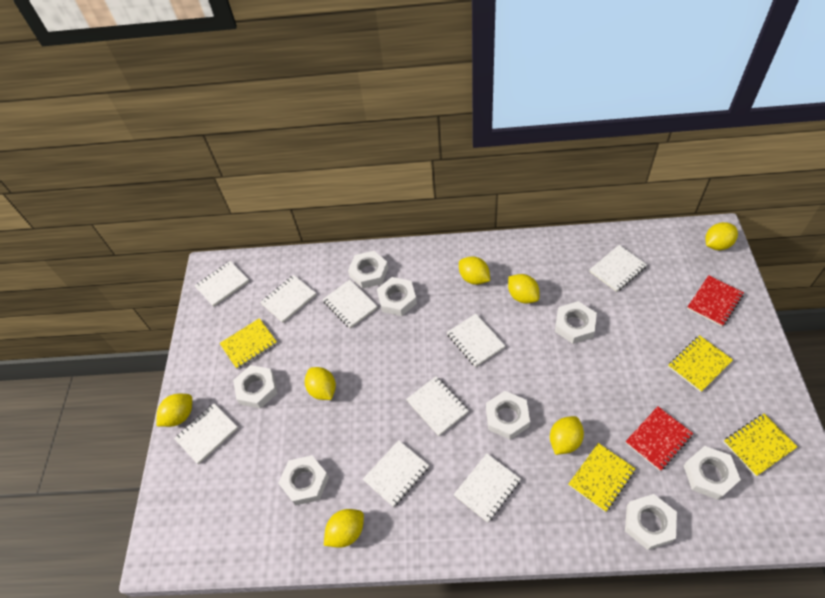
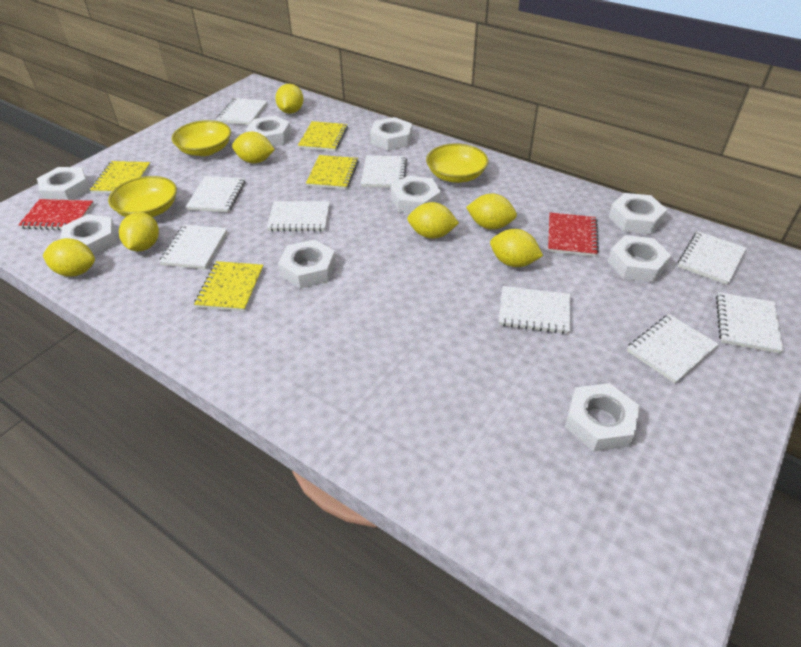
white nut: 8 -> 9
yellow bowl: 0 -> 3

